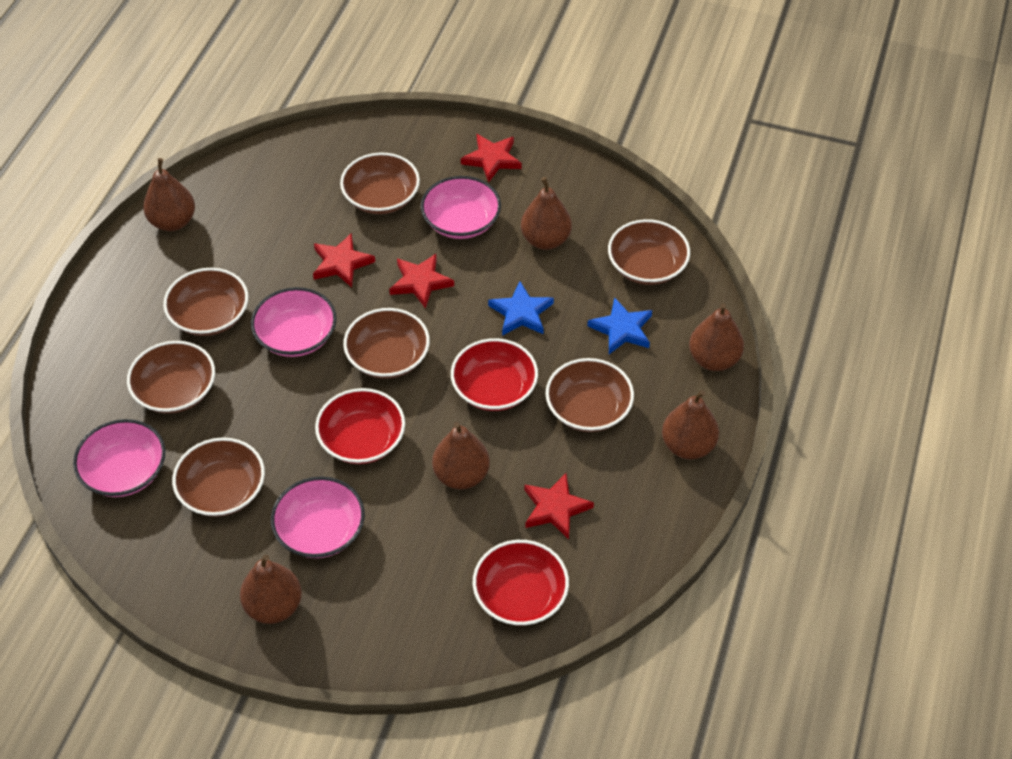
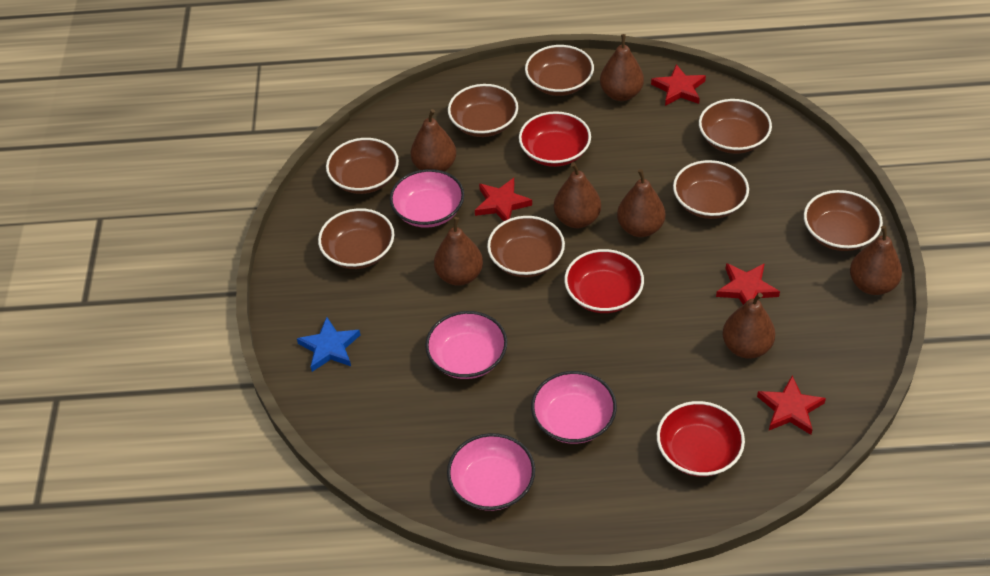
blue star: 2 -> 1
brown bowl: 7 -> 8
brown pear: 6 -> 7

